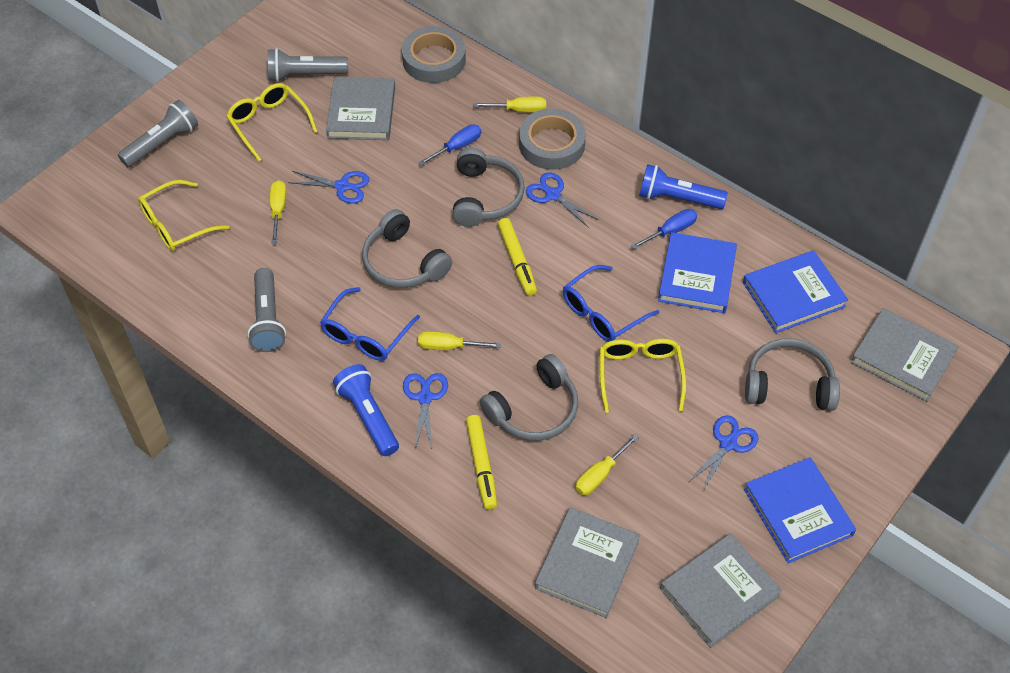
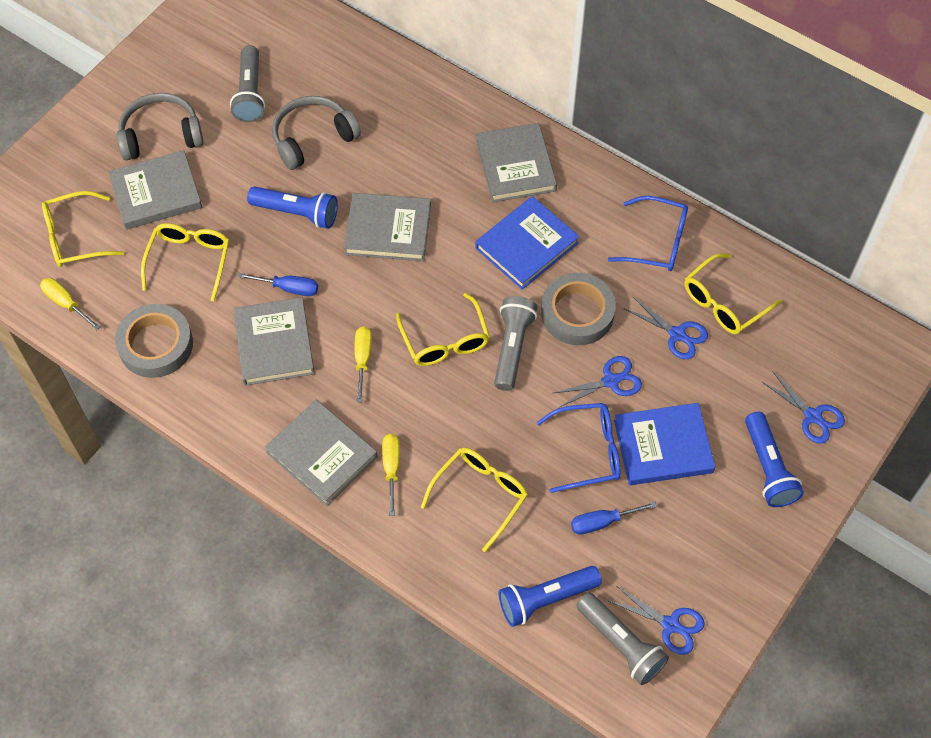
blue book: 3 -> 2
blue flashlight: 2 -> 3
grey book: 4 -> 5
grey headphones: 4 -> 2
yellow glasses: 3 -> 5
yellow marker: 2 -> 0
yellow screwdriver: 4 -> 3

